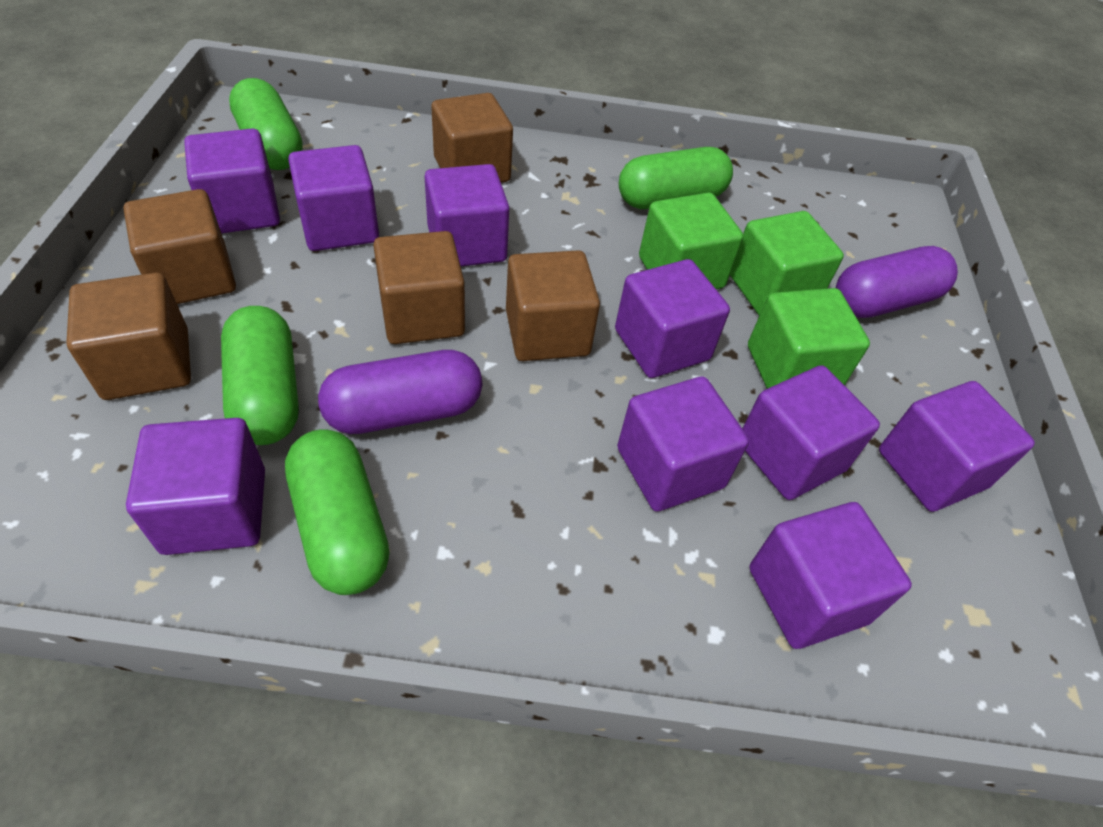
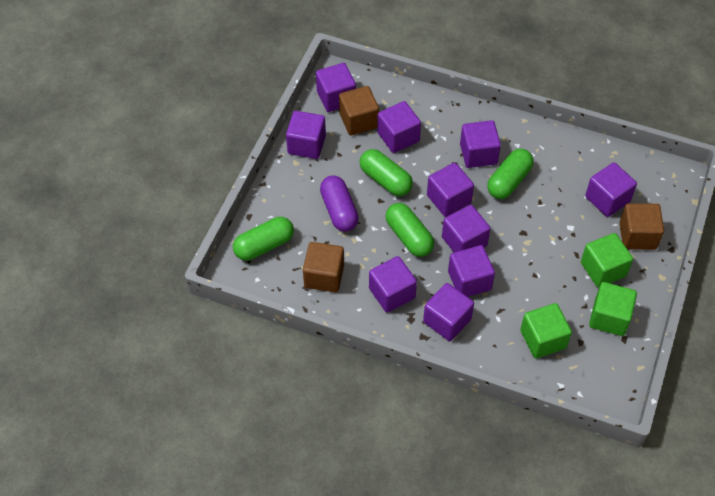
brown cube: 5 -> 3
purple capsule: 2 -> 1
purple cube: 9 -> 10

